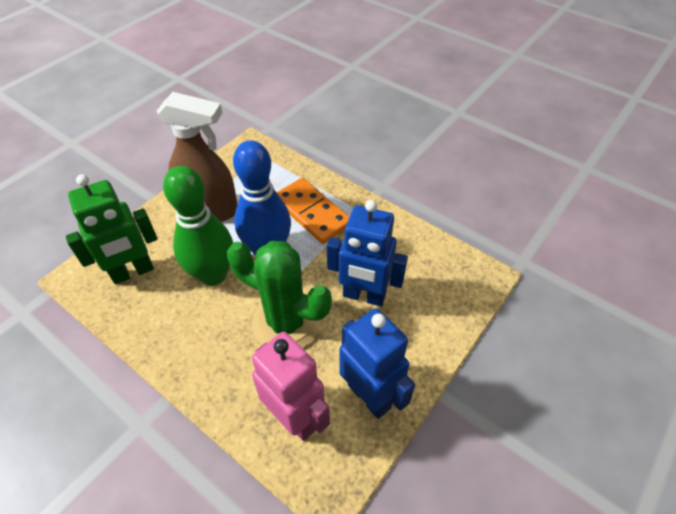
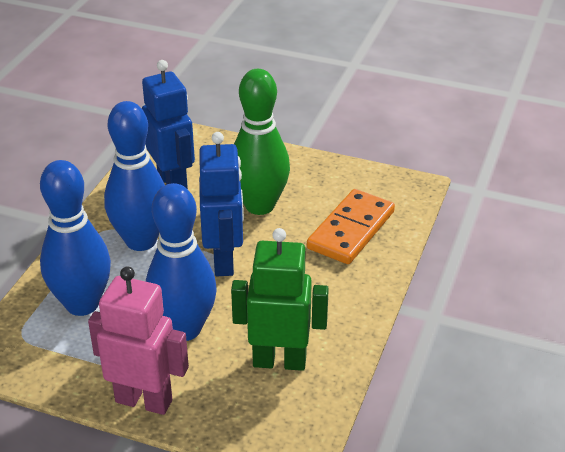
blue bowling pin: 1 -> 3
brown spray bottle: 1 -> 0
green cactus: 1 -> 0

